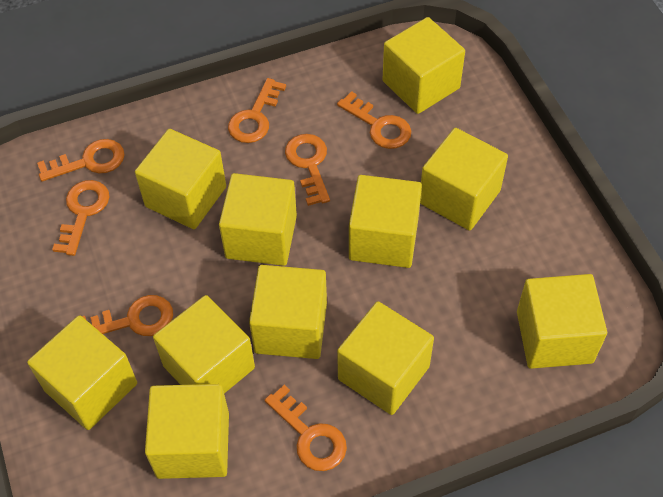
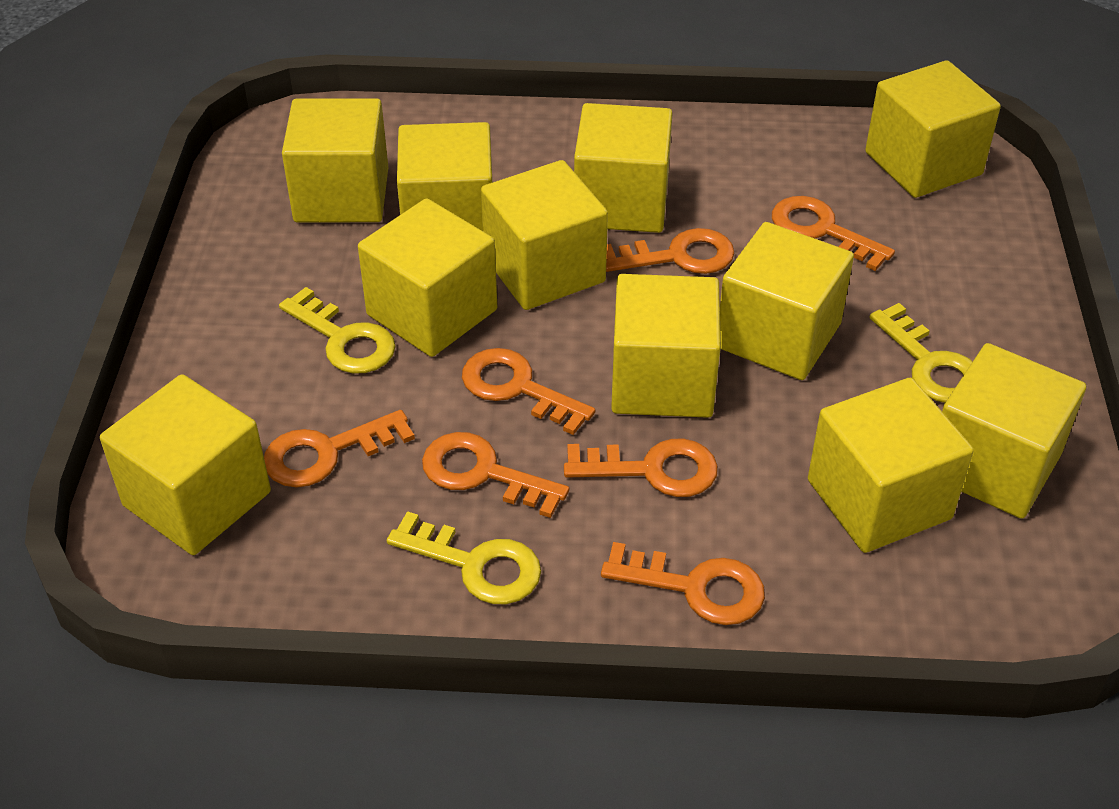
yellow key: 0 -> 3

